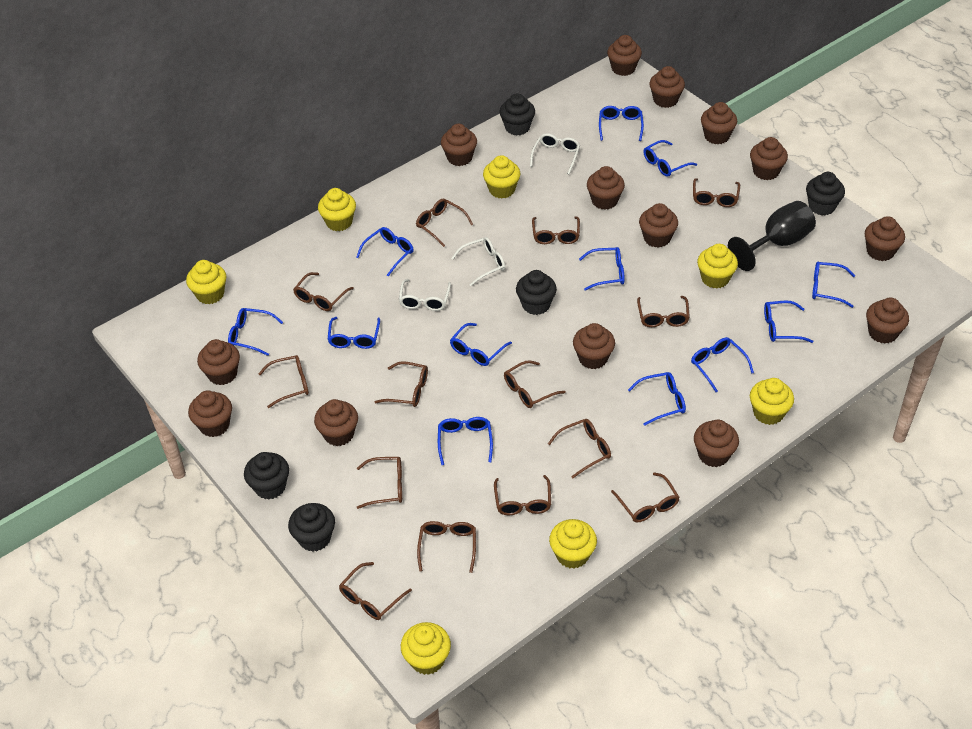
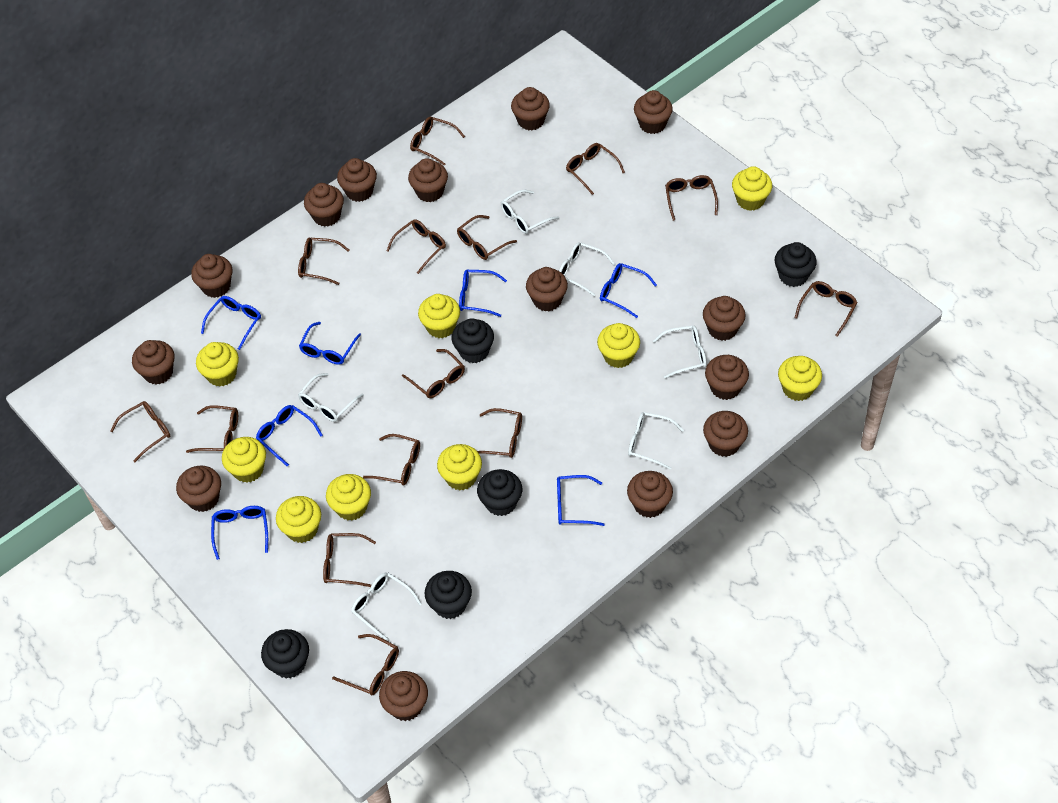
black goblet: 1 -> 0
blue glasses: 12 -> 7
white glasses: 3 -> 6
yellow cupcake: 7 -> 9

